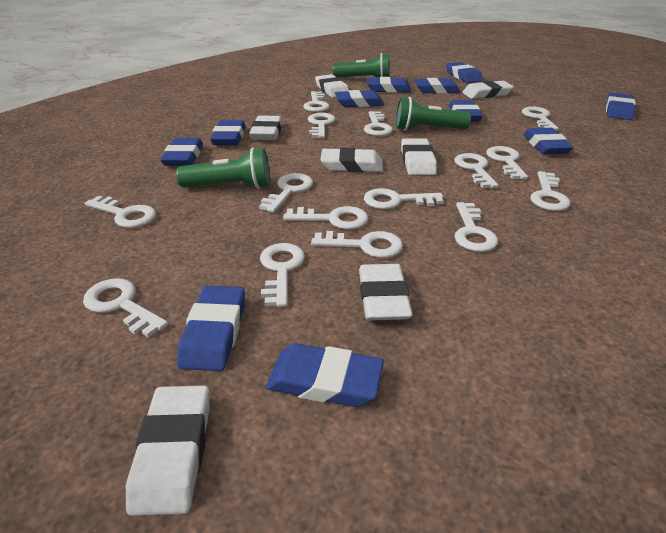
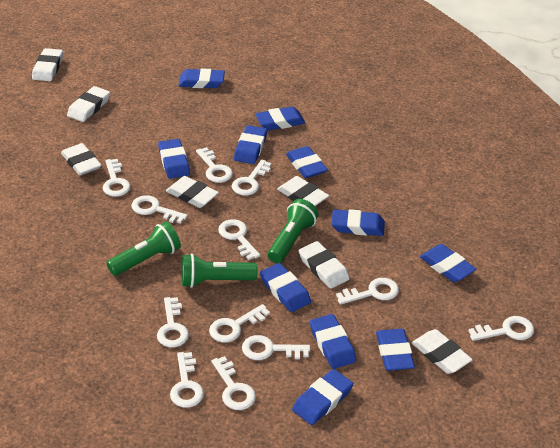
white key: 15 -> 12

